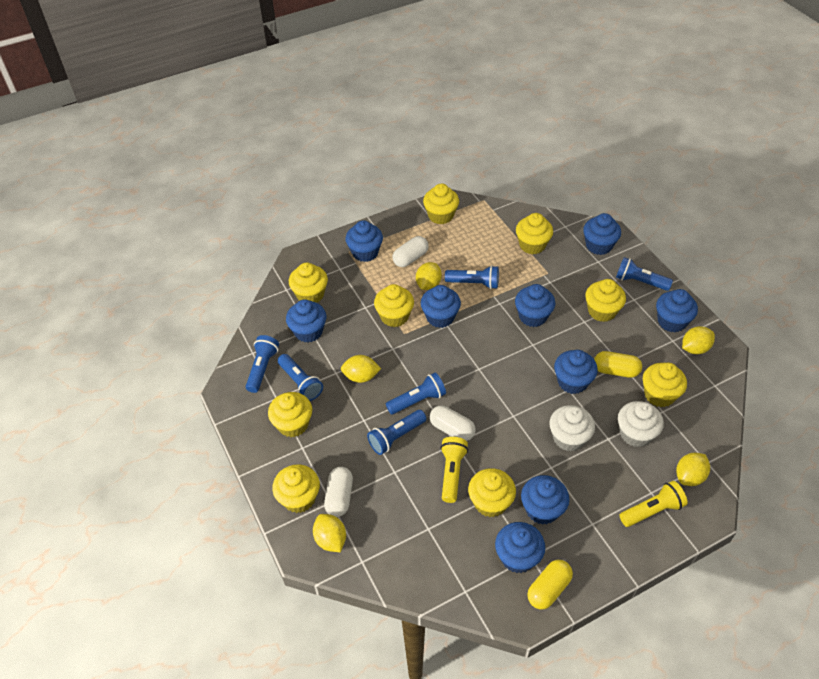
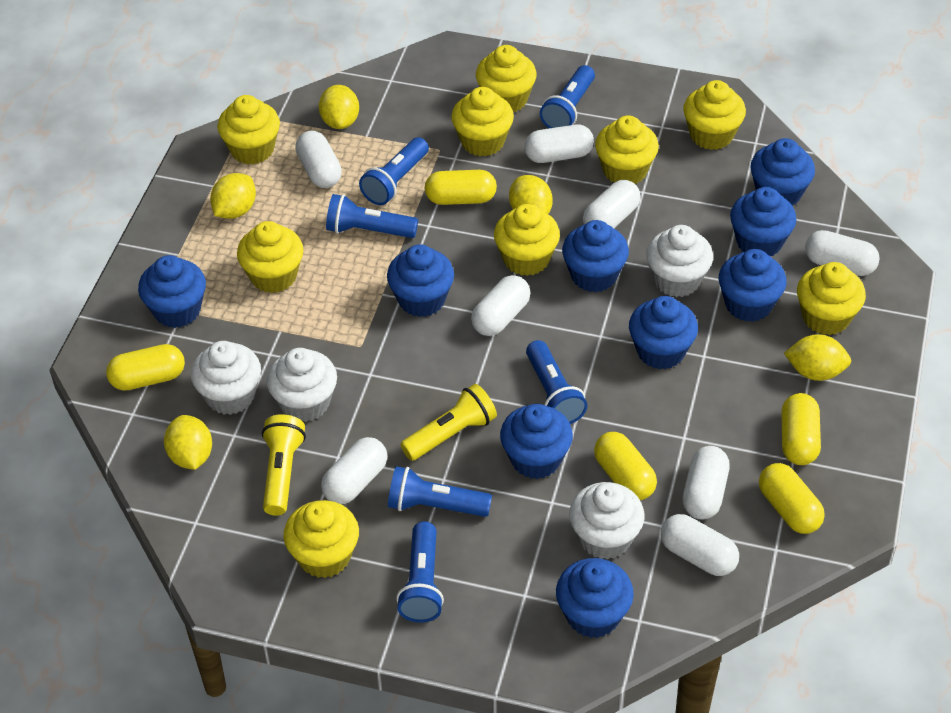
white capsule: 3 -> 8
white cupcake: 2 -> 4
yellow capsule: 2 -> 5

